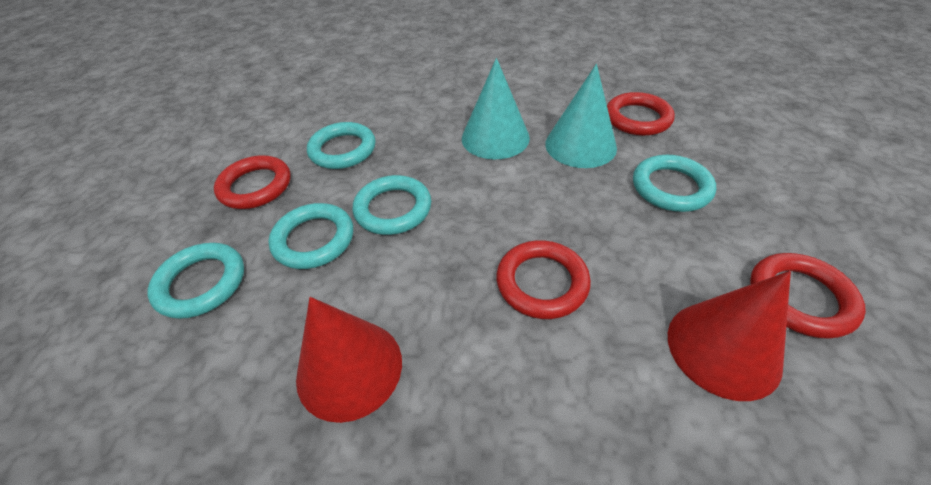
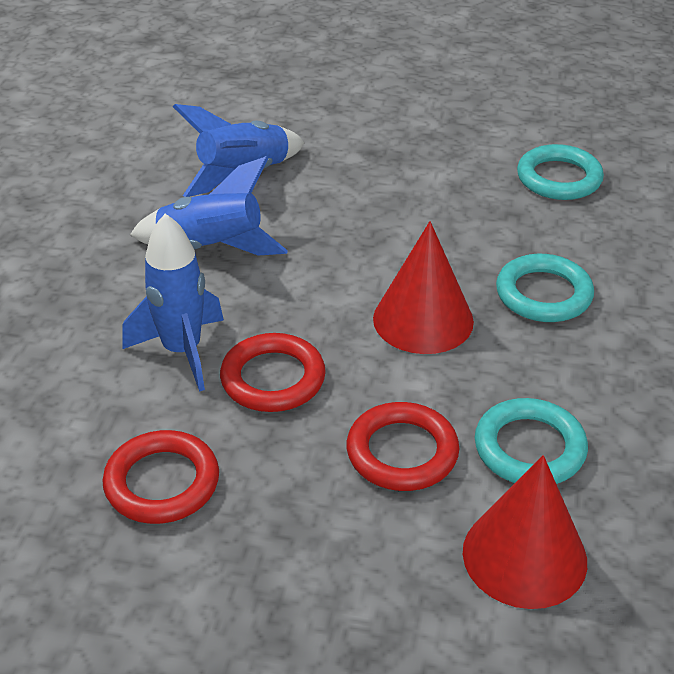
blue rocket: 0 -> 3
red ring: 4 -> 3
turquoise cone: 2 -> 0
turquoise ring: 5 -> 3

